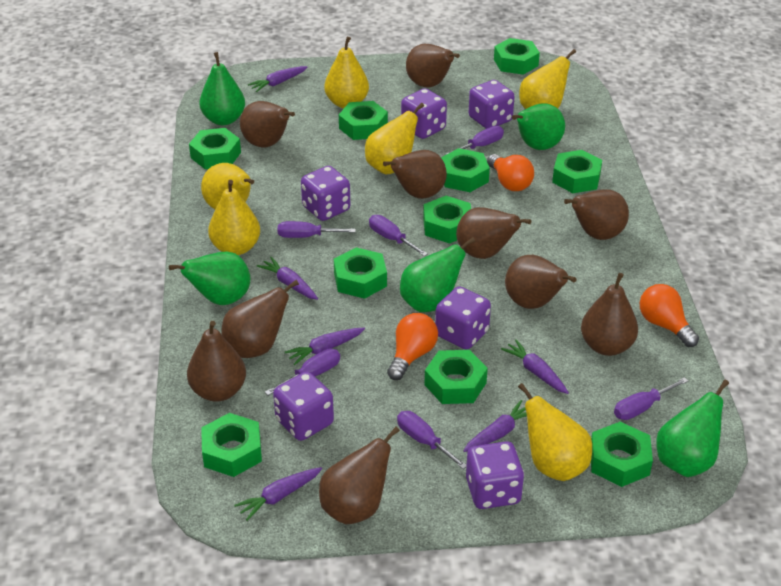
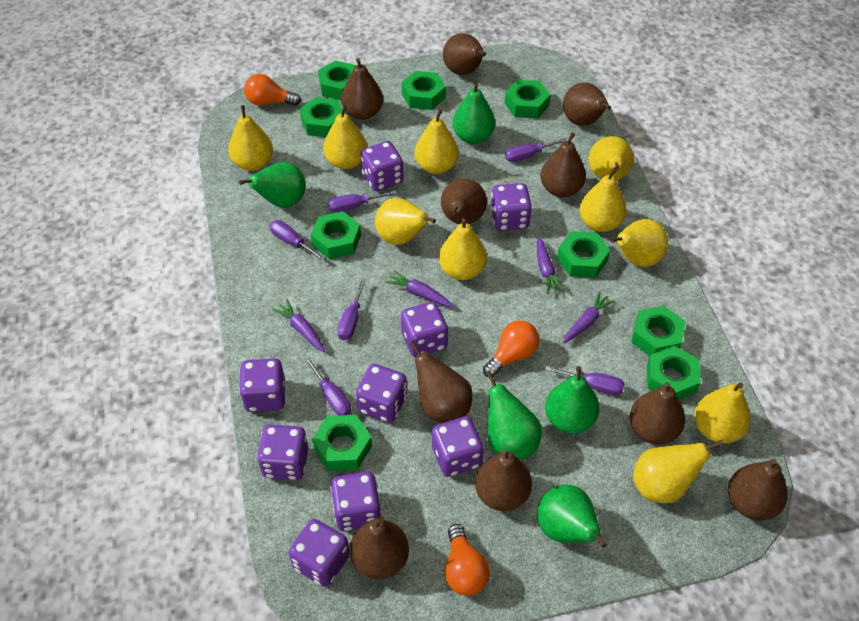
green nut: 10 -> 9
purple carrot: 6 -> 4
purple dice: 6 -> 9
yellow pear: 6 -> 10

